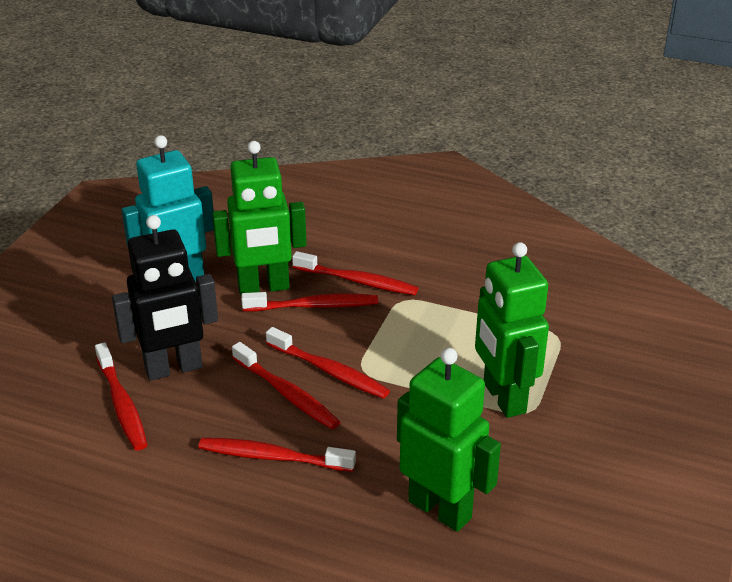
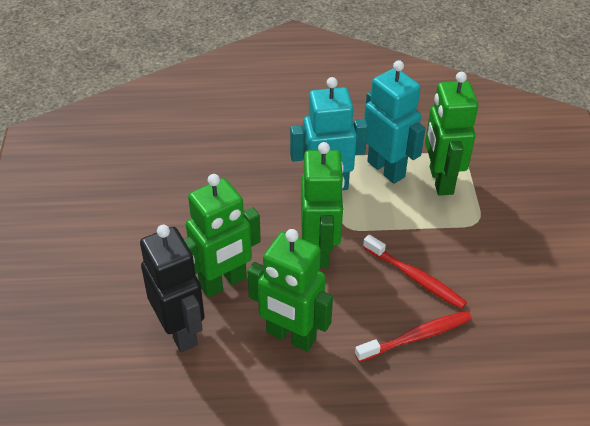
green robot: 3 -> 4
red toothbrush: 6 -> 2
turquoise robot: 1 -> 2

